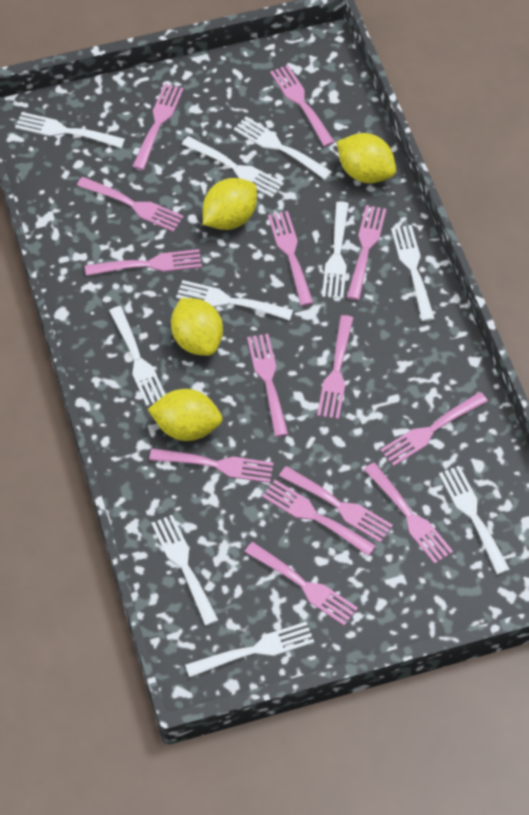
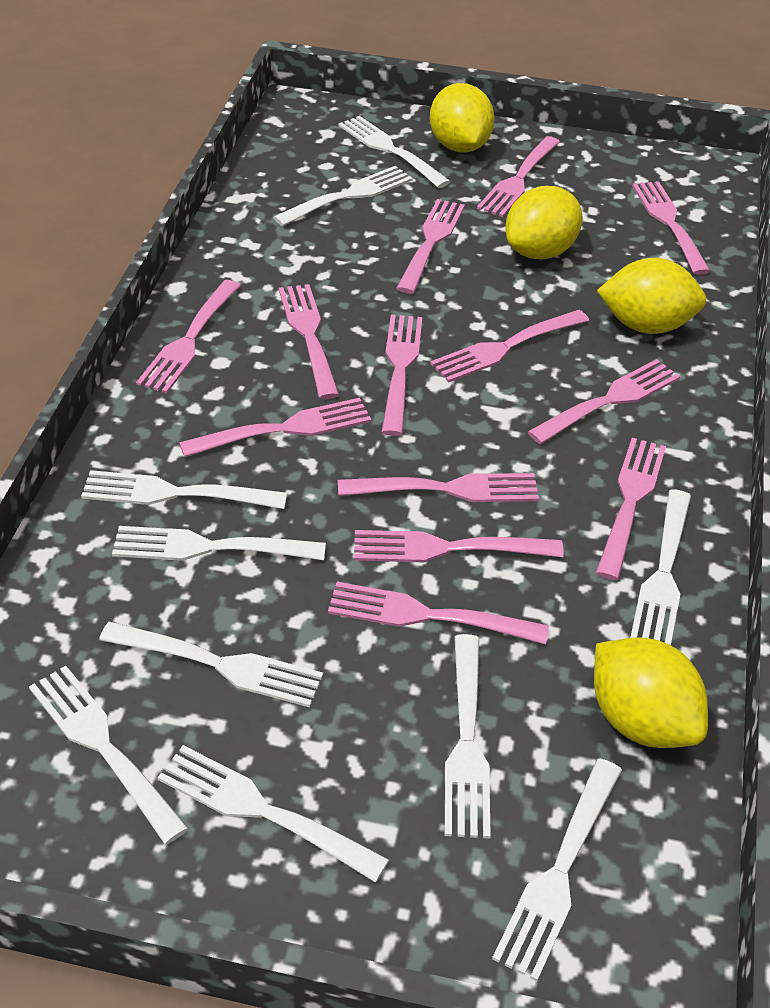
pink fork: 14 -> 13

